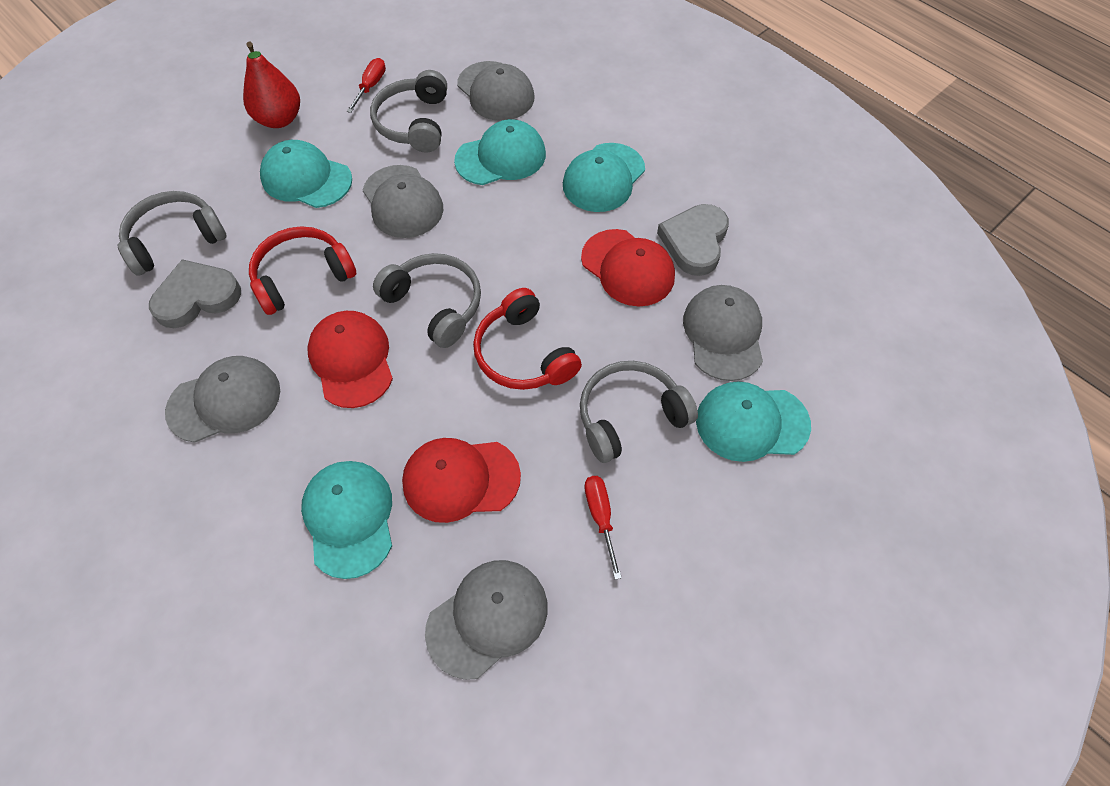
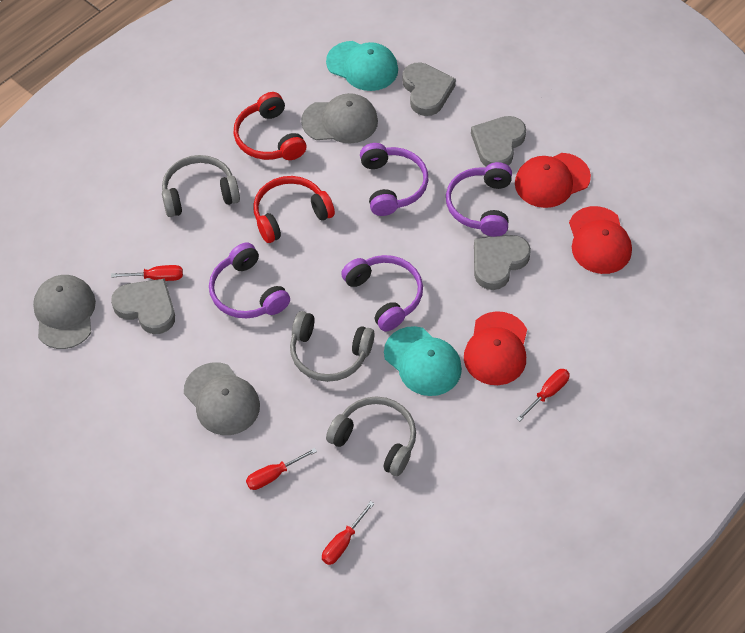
grey cap: 5 -> 3
grey headphones: 4 -> 3
grey heart: 2 -> 4
purple headphones: 0 -> 4
red pear: 1 -> 0
red screwdriver: 2 -> 4
turquoise cap: 5 -> 2

